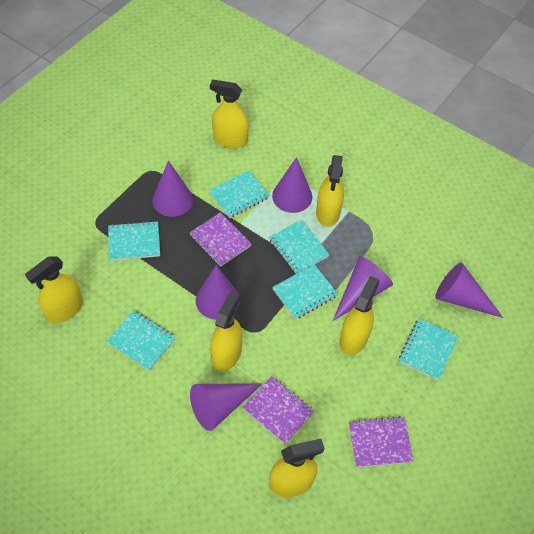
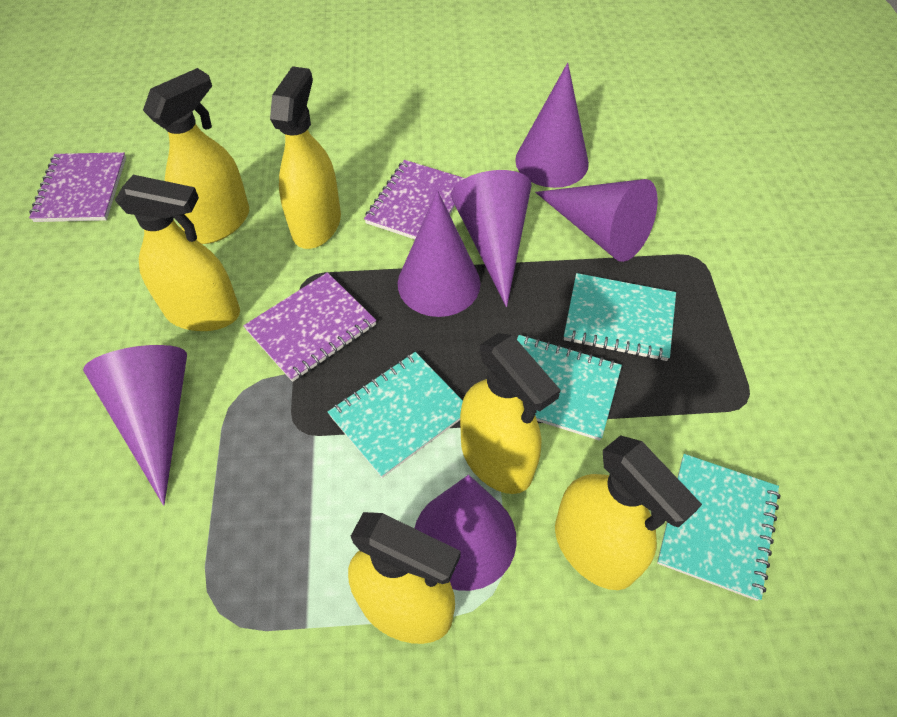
turquoise notebook: 6 -> 4

